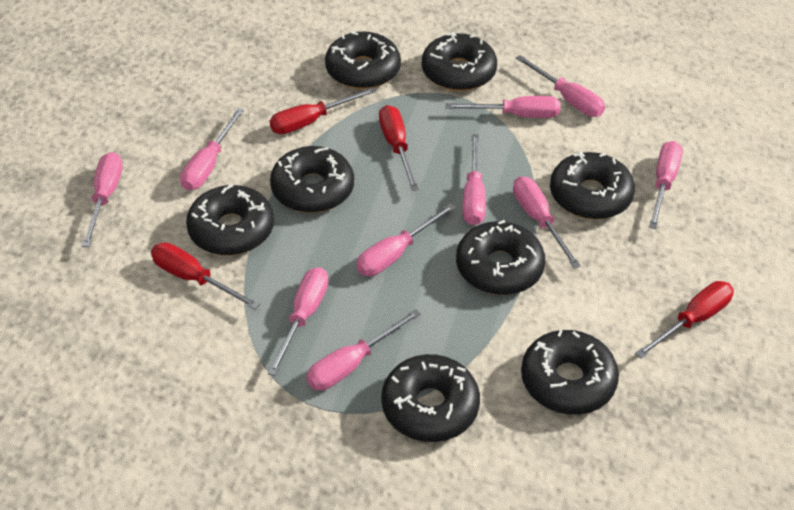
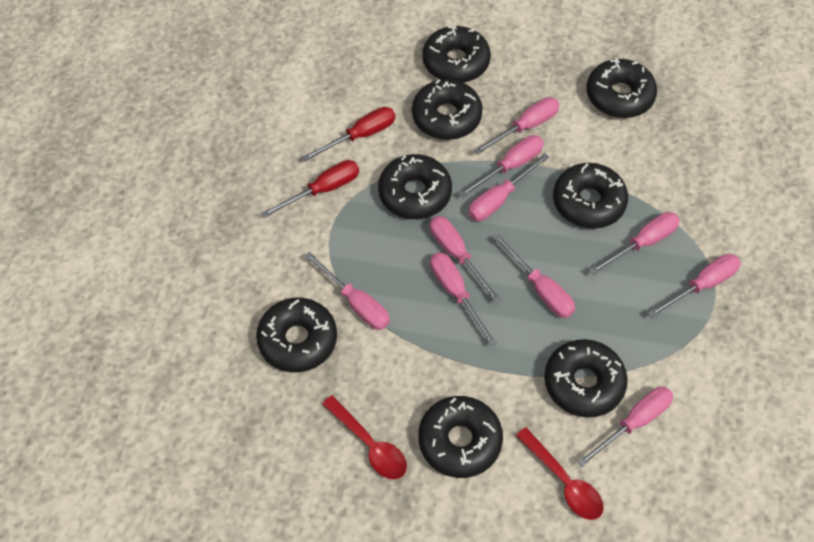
red screwdriver: 4 -> 2
red spoon: 0 -> 2

